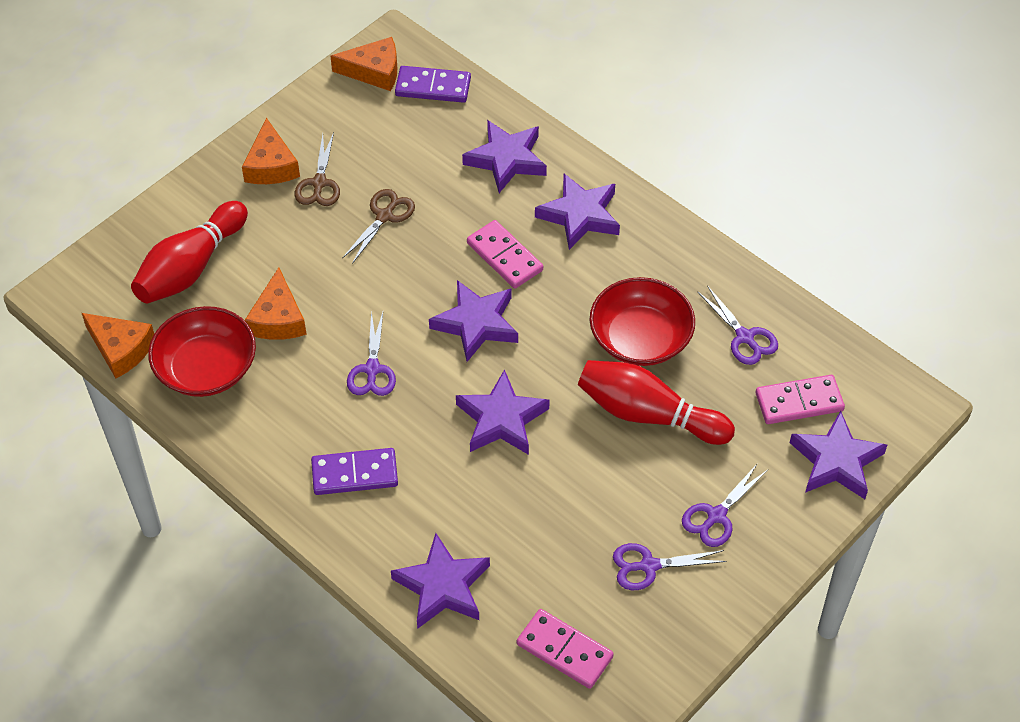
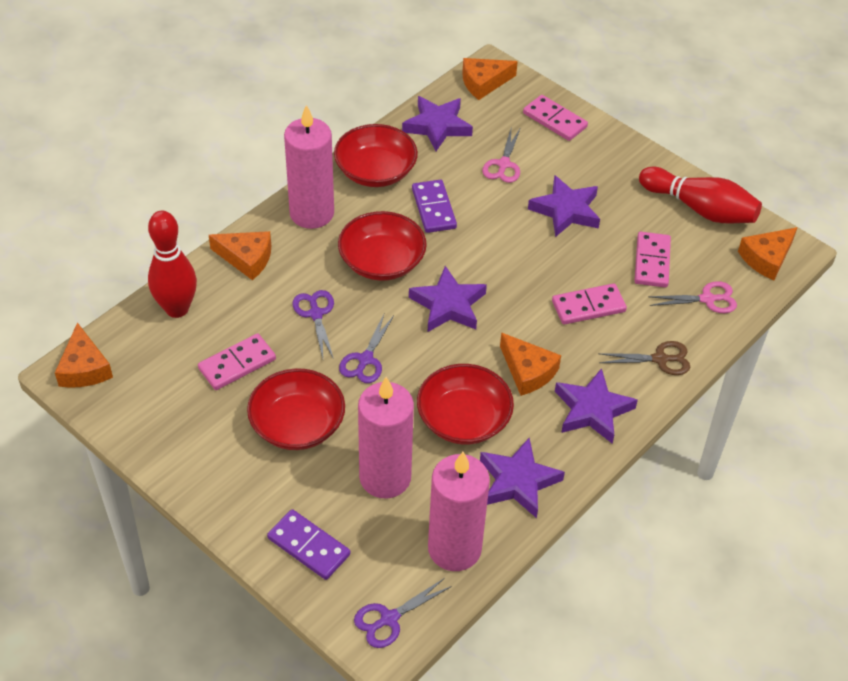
brown scissors: 2 -> 1
orange cheese: 4 -> 5
pink candle: 0 -> 3
pink domino: 3 -> 4
pink scissors: 0 -> 2
purple scissors: 4 -> 3
purple star: 6 -> 5
red bowl: 2 -> 4

